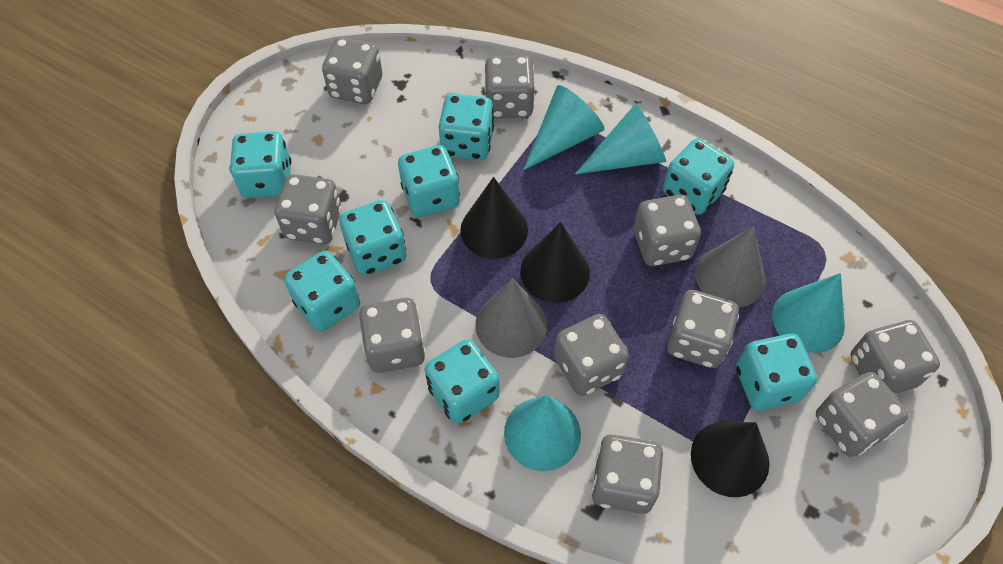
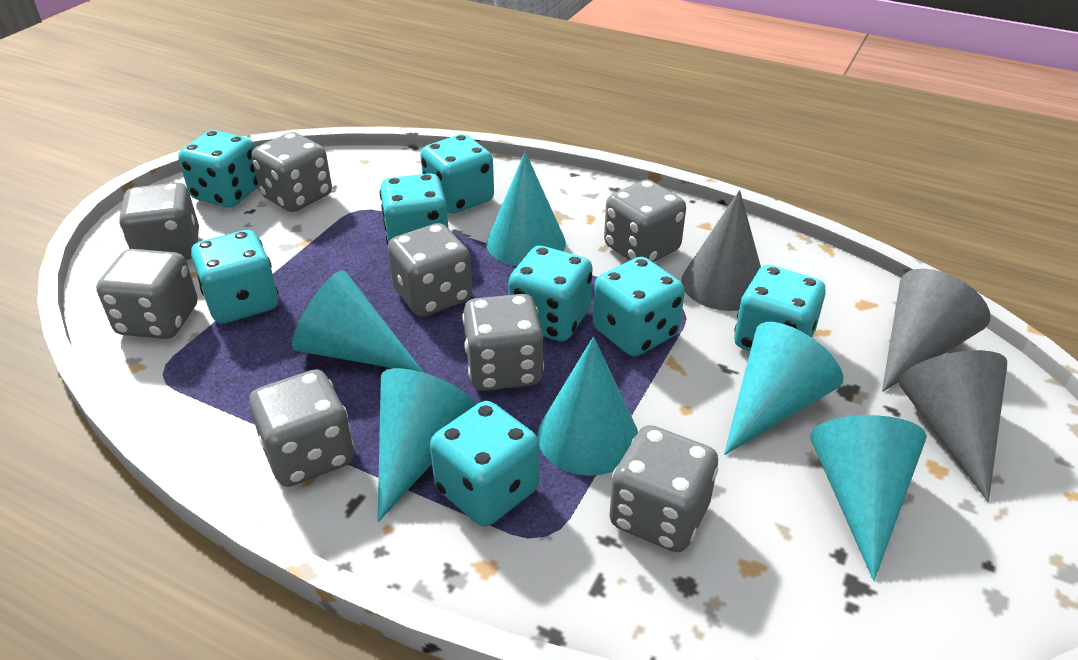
black cone: 3 -> 0
grey cone: 2 -> 3
grey dice: 10 -> 8
turquoise cone: 4 -> 6

